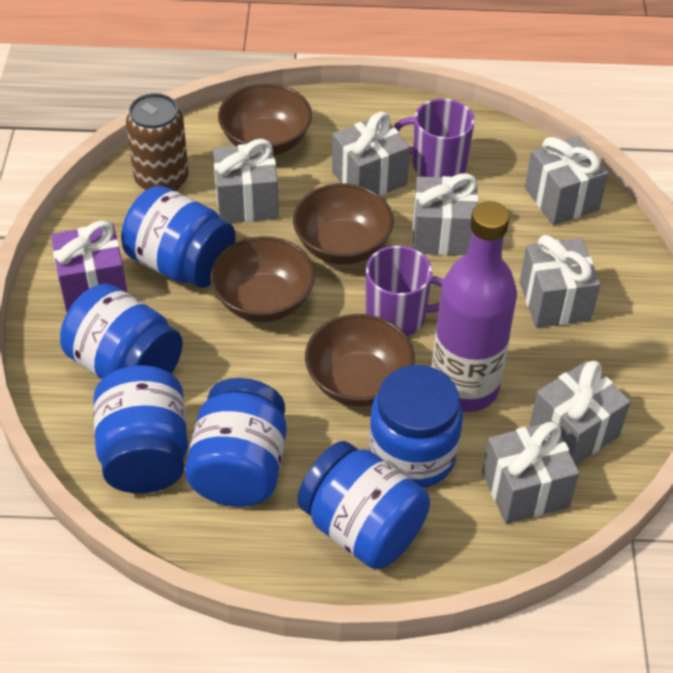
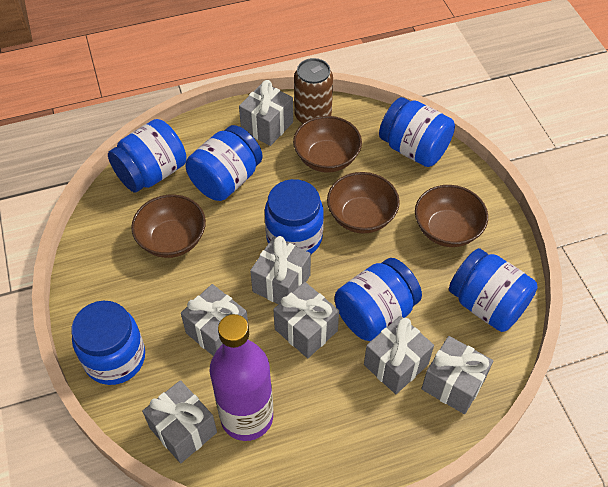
blue jar: 6 -> 7
purple gift: 1 -> 0
purple mug: 2 -> 0

